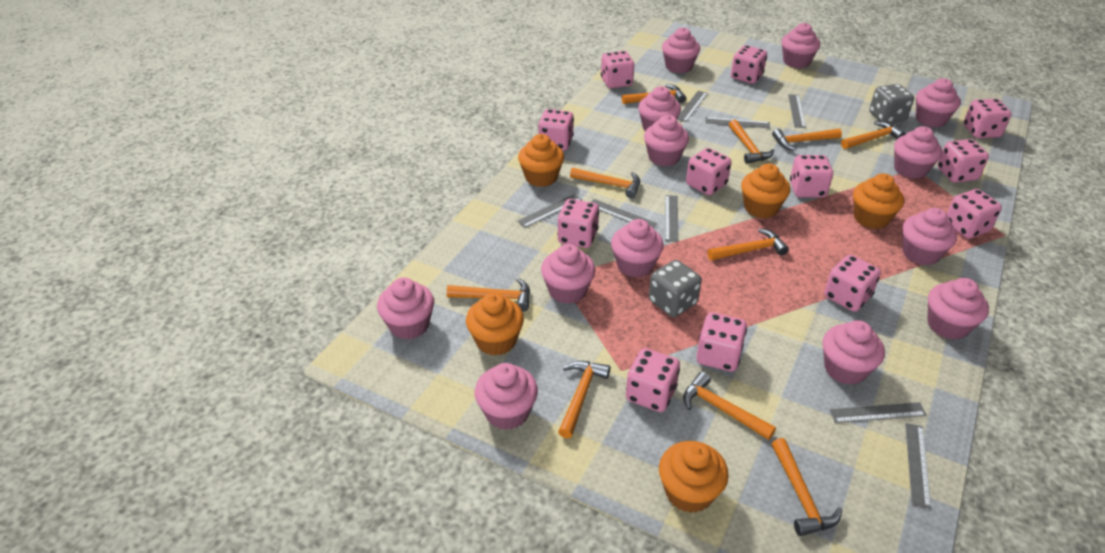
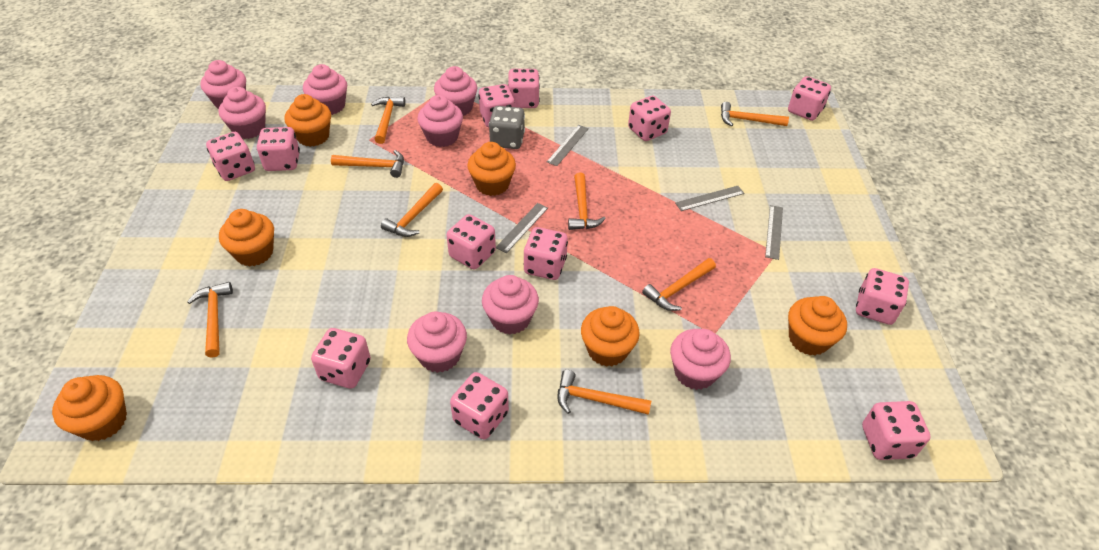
grey dice: 2 -> 1
grey ruler: 8 -> 4
orange cupcake: 5 -> 6
orange hammer: 10 -> 8
pink cupcake: 13 -> 8

